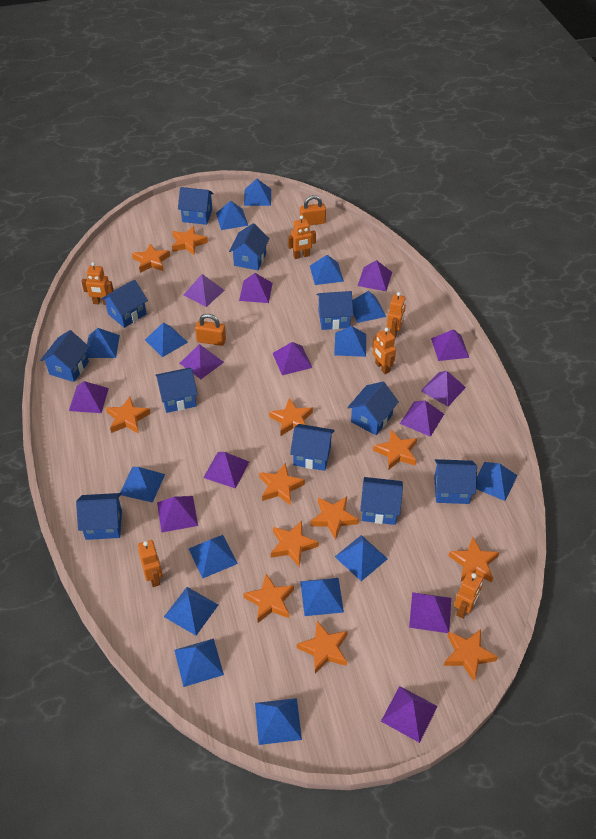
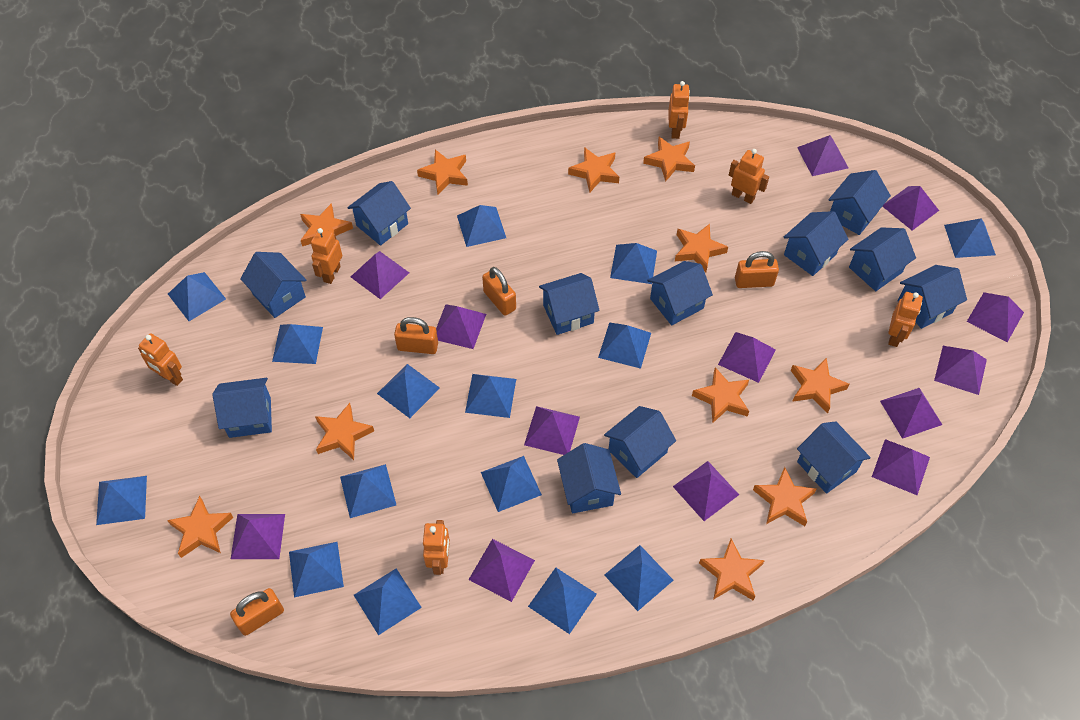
blue house: 11 -> 12
orange padlock: 2 -> 4
orange star: 12 -> 11

